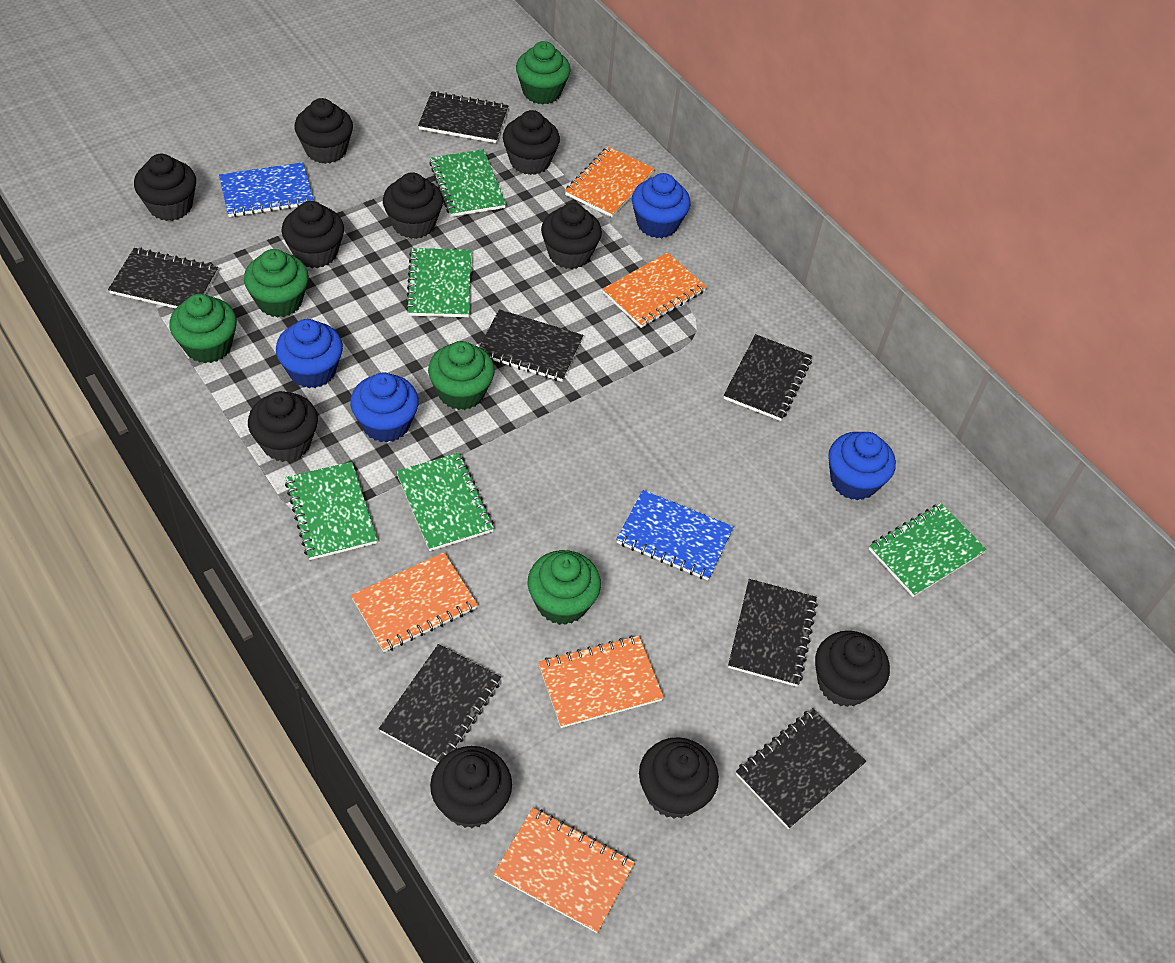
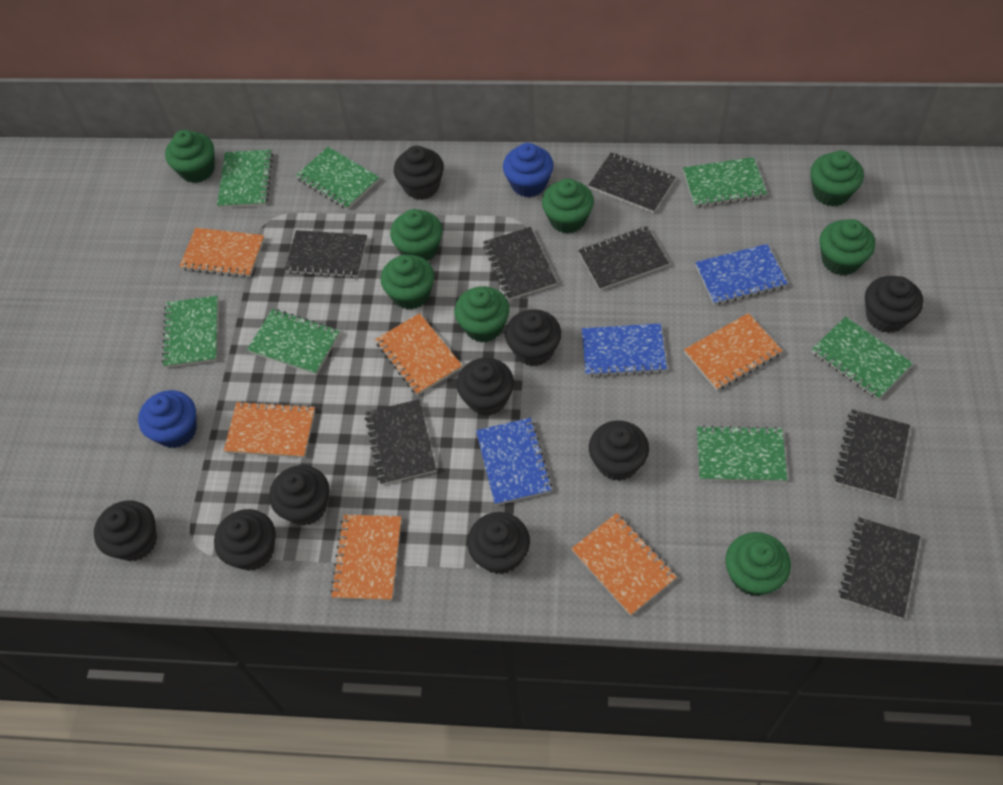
black cupcake: 10 -> 9
blue cupcake: 4 -> 2
blue notebook: 2 -> 3
green cupcake: 5 -> 8
green notebook: 5 -> 7
orange notebook: 5 -> 6

